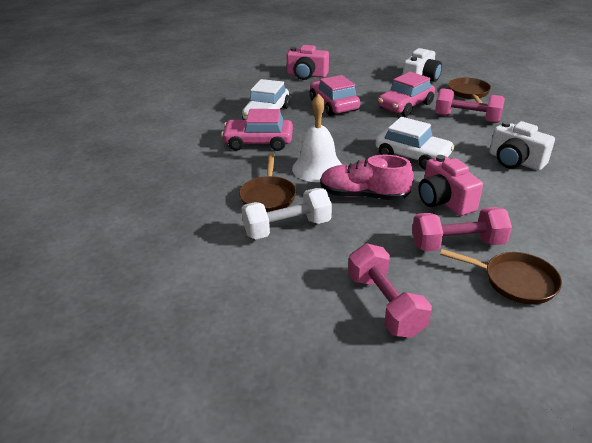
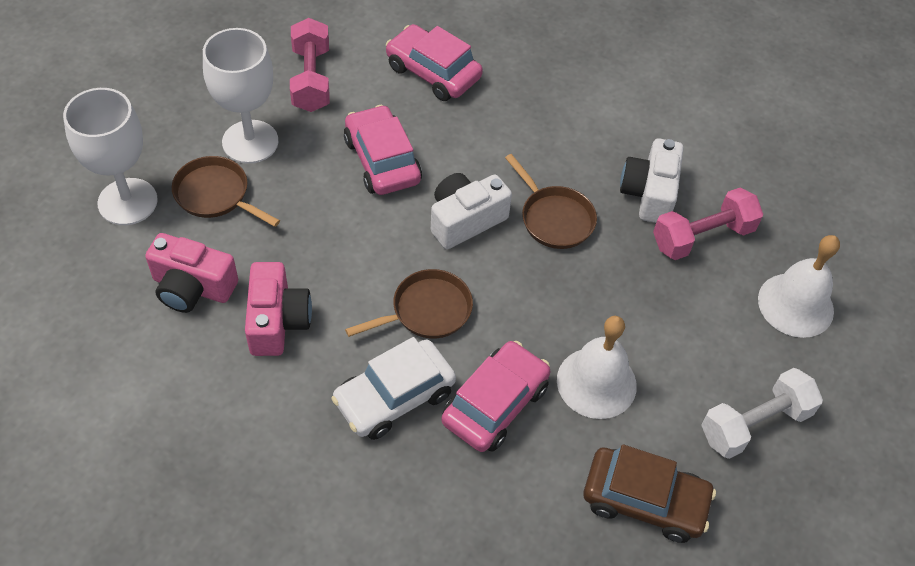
brown car: 0 -> 1
pink dumbbell: 3 -> 2
pink shoe: 1 -> 0
white bell: 1 -> 2
white car: 2 -> 1
white goblet: 0 -> 2

